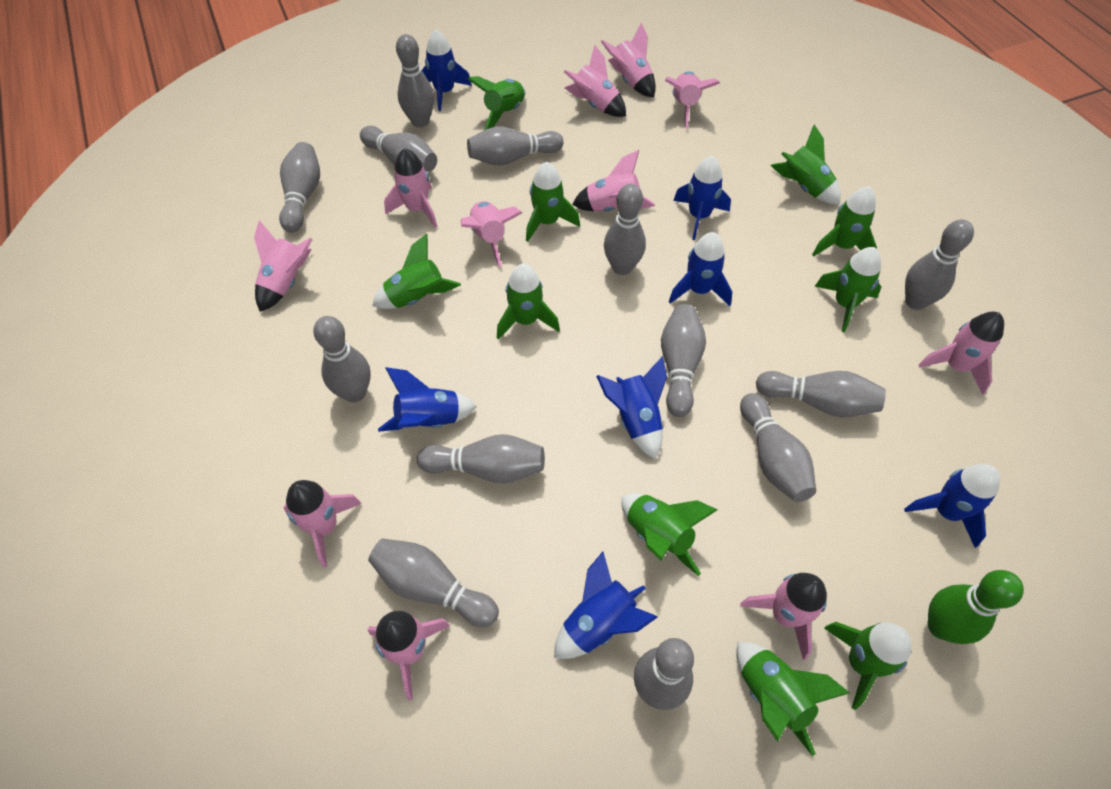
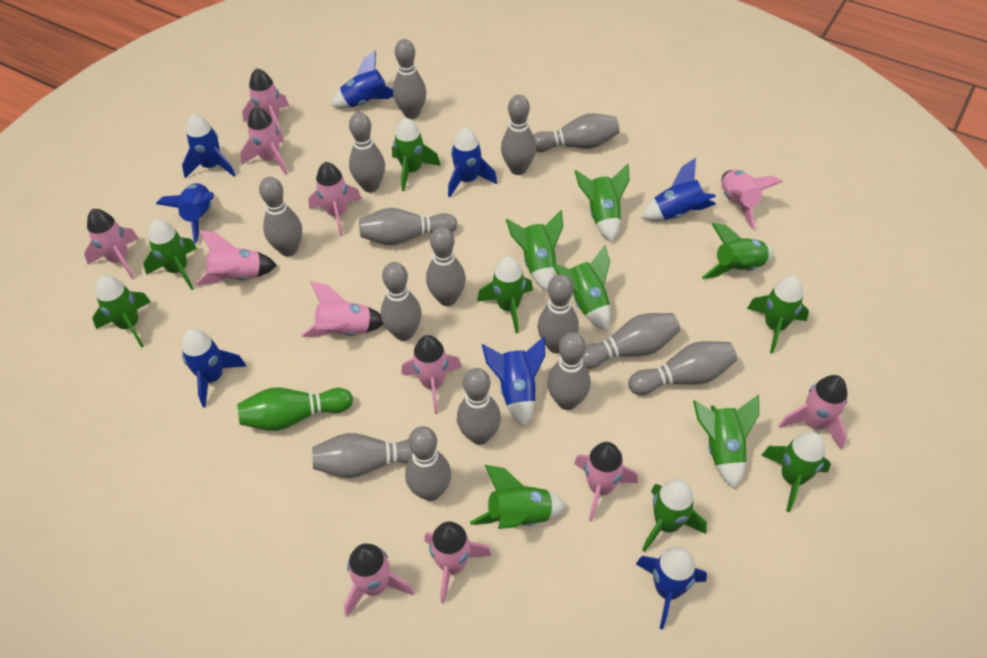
blue rocket: 7 -> 8
green rocket: 10 -> 13
grey bowling pin: 13 -> 15
pink rocket: 11 -> 12

